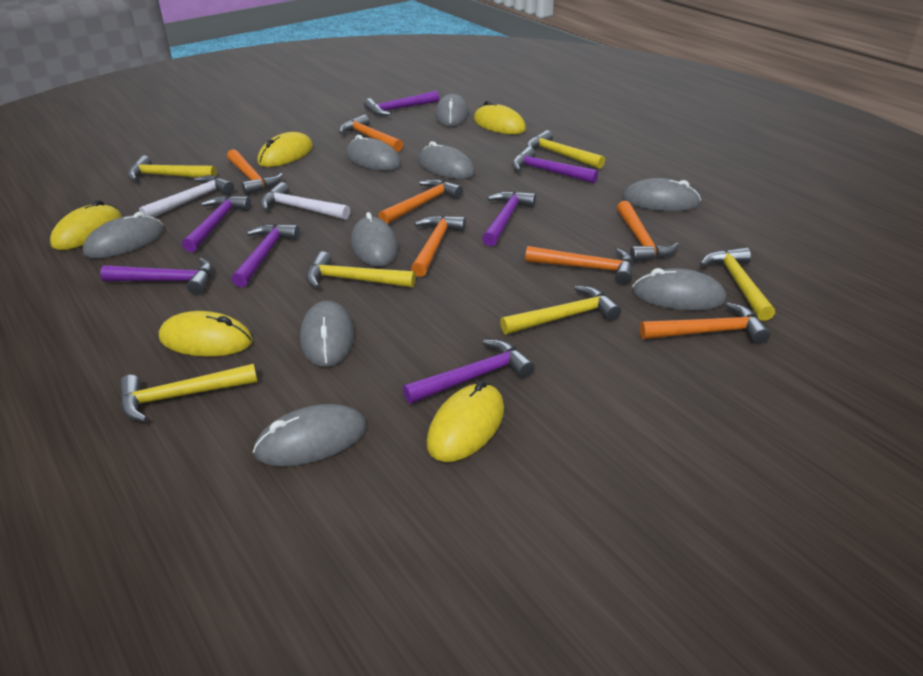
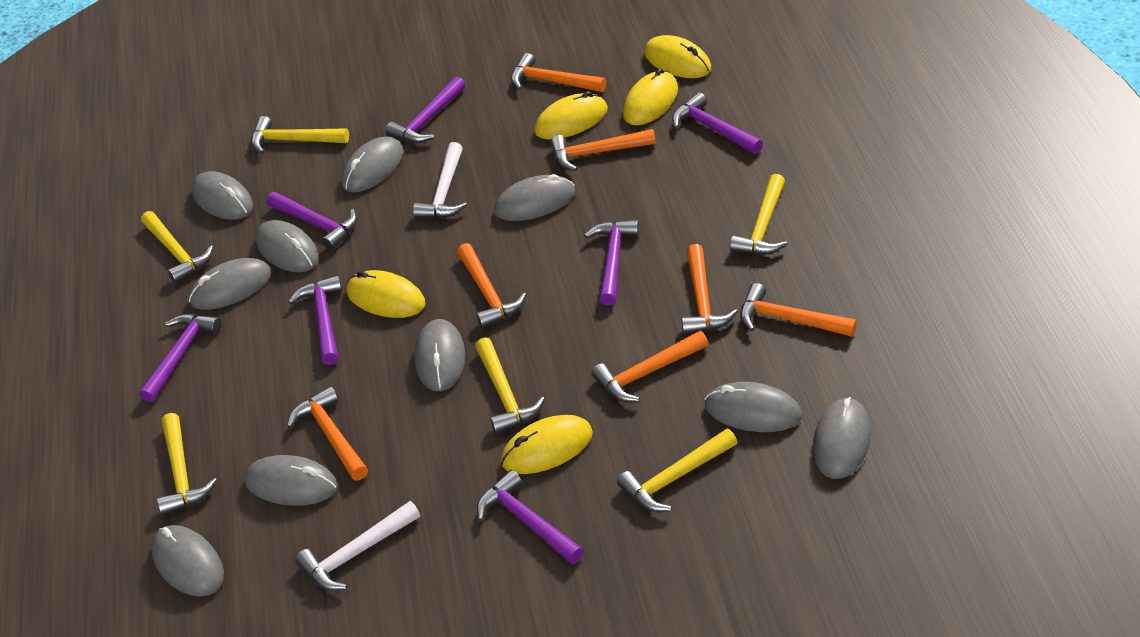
grey mouse: 9 -> 10

